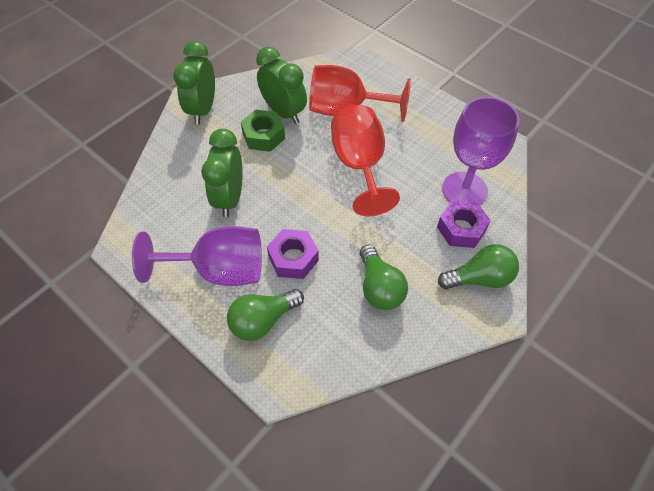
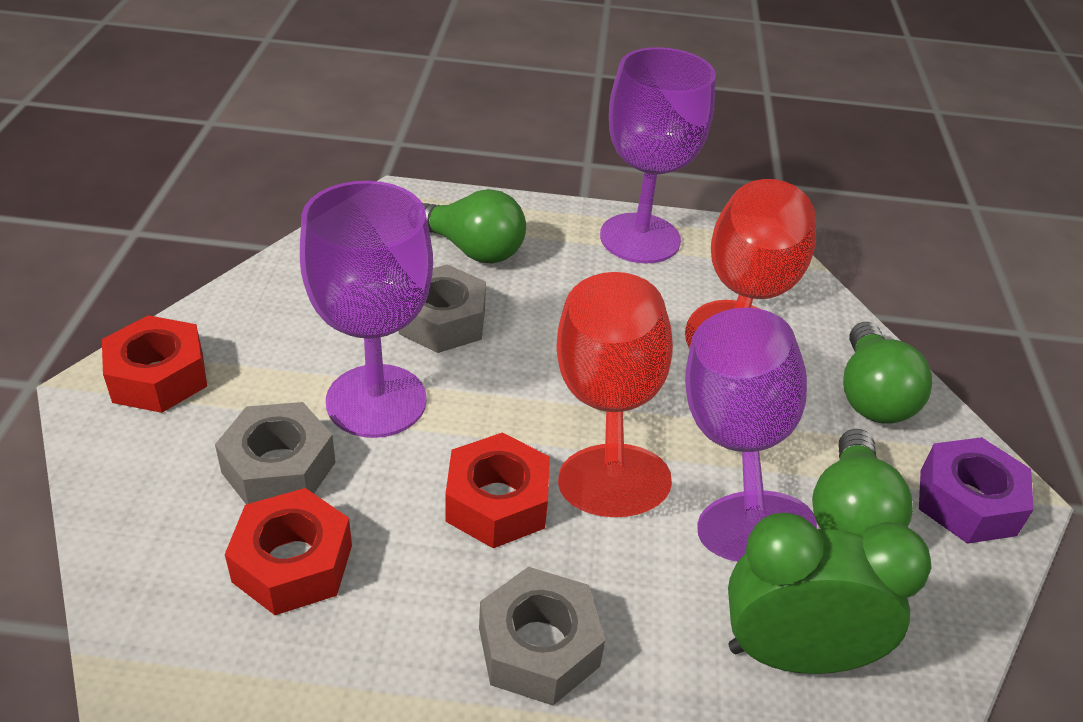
green clock: 3 -> 1
green nut: 1 -> 0
grey nut: 0 -> 3
purple goblet: 2 -> 3
purple nut: 2 -> 1
red nut: 0 -> 3

